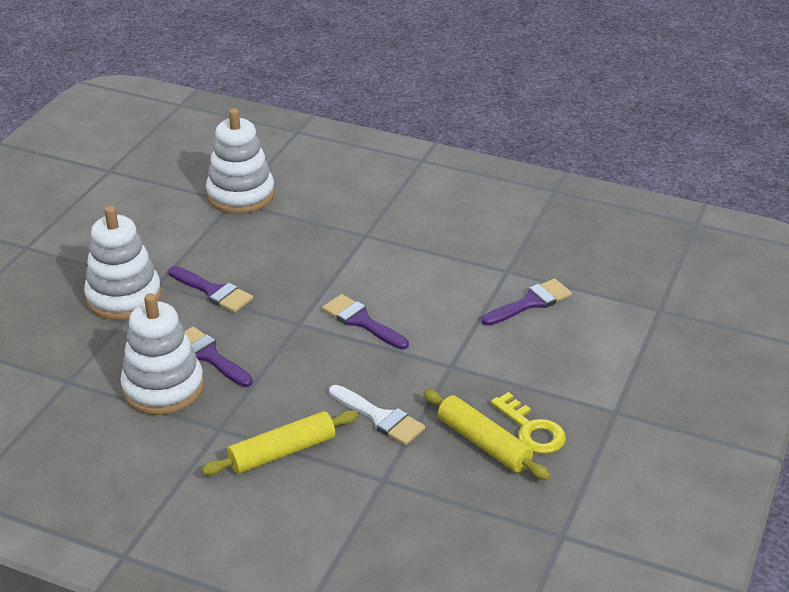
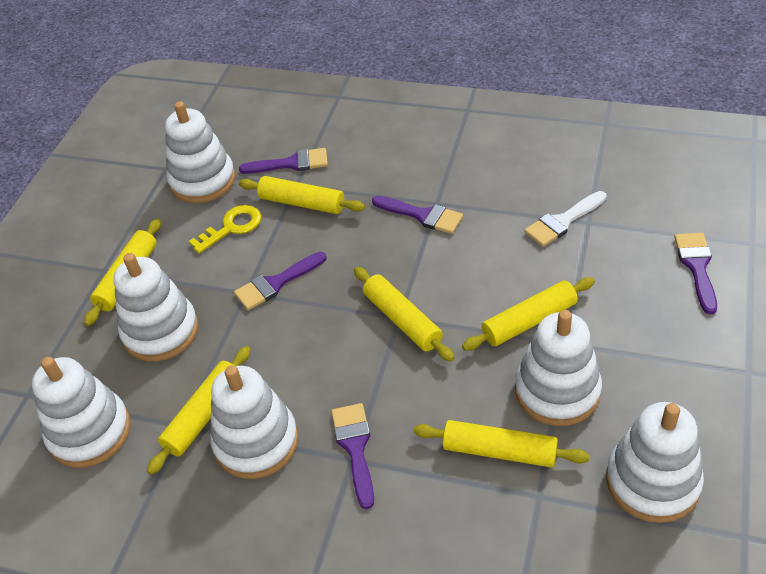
purple brush: 4 -> 5
white stacking toy: 3 -> 6
yellow rolling pin: 2 -> 6

